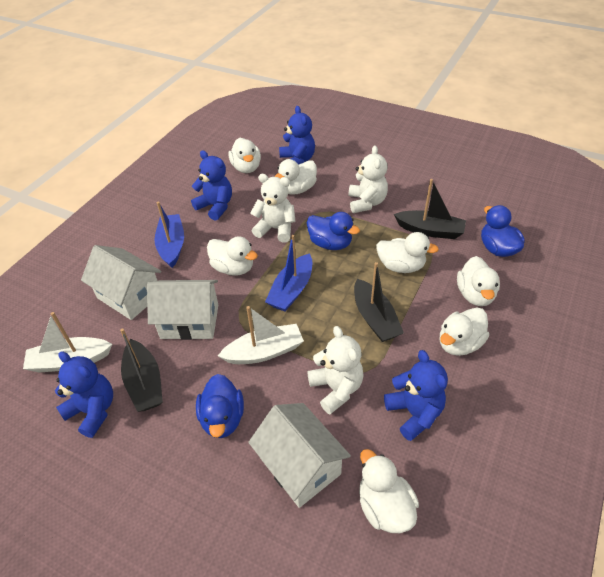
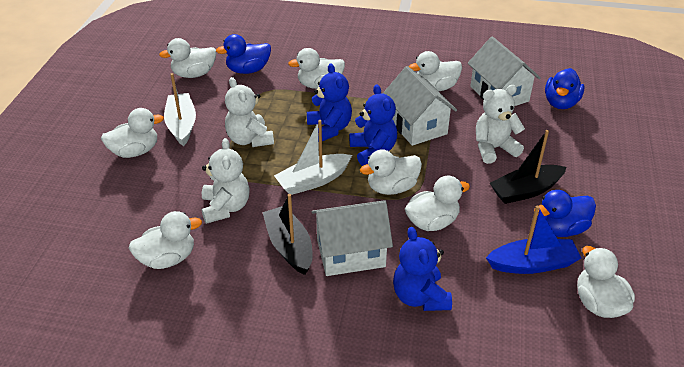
black boat: 3 -> 2
blue boat: 2 -> 1
blue teddy bear: 4 -> 3
white duck: 7 -> 8

